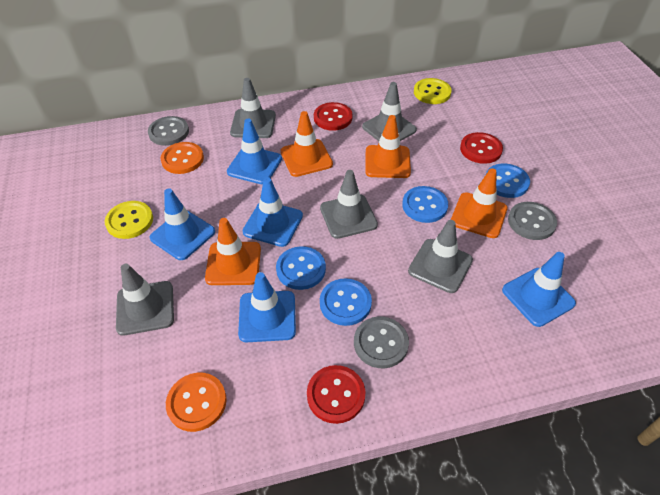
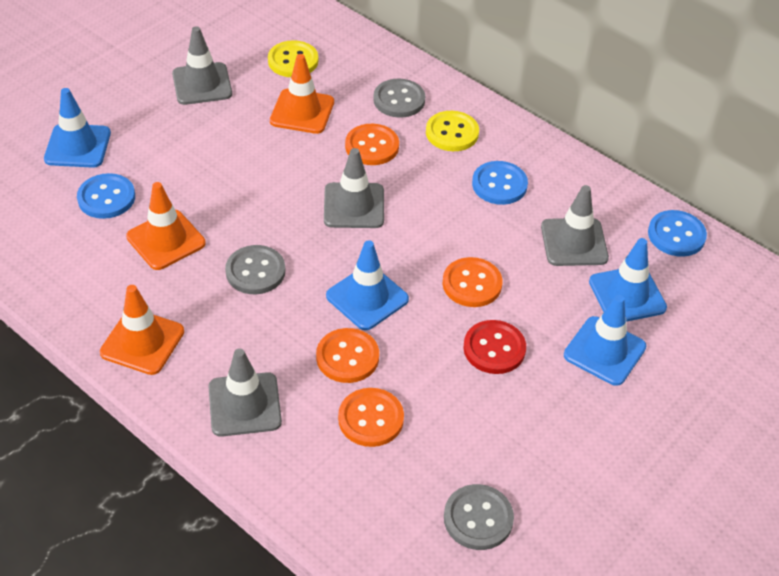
blue button: 4 -> 3
blue traffic cone: 5 -> 4
grey traffic cone: 5 -> 4
orange button: 2 -> 4
orange traffic cone: 4 -> 3
red button: 3 -> 1

